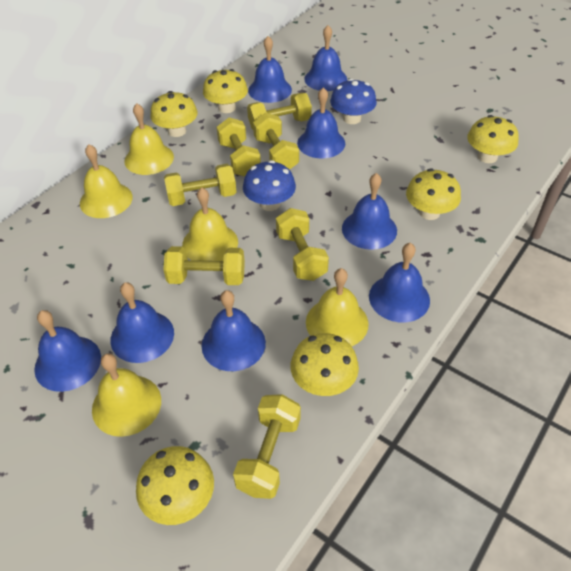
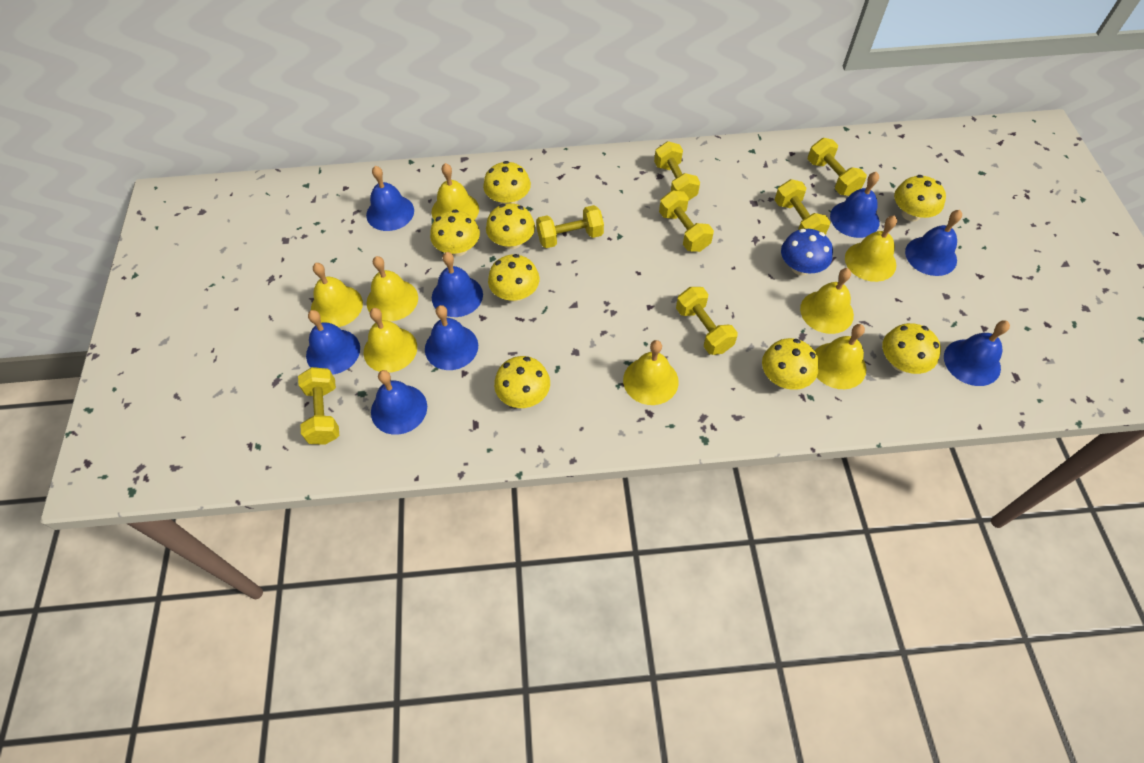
blue mushroom: 2 -> 1
yellow bell: 5 -> 8
yellow mushroom: 6 -> 8

